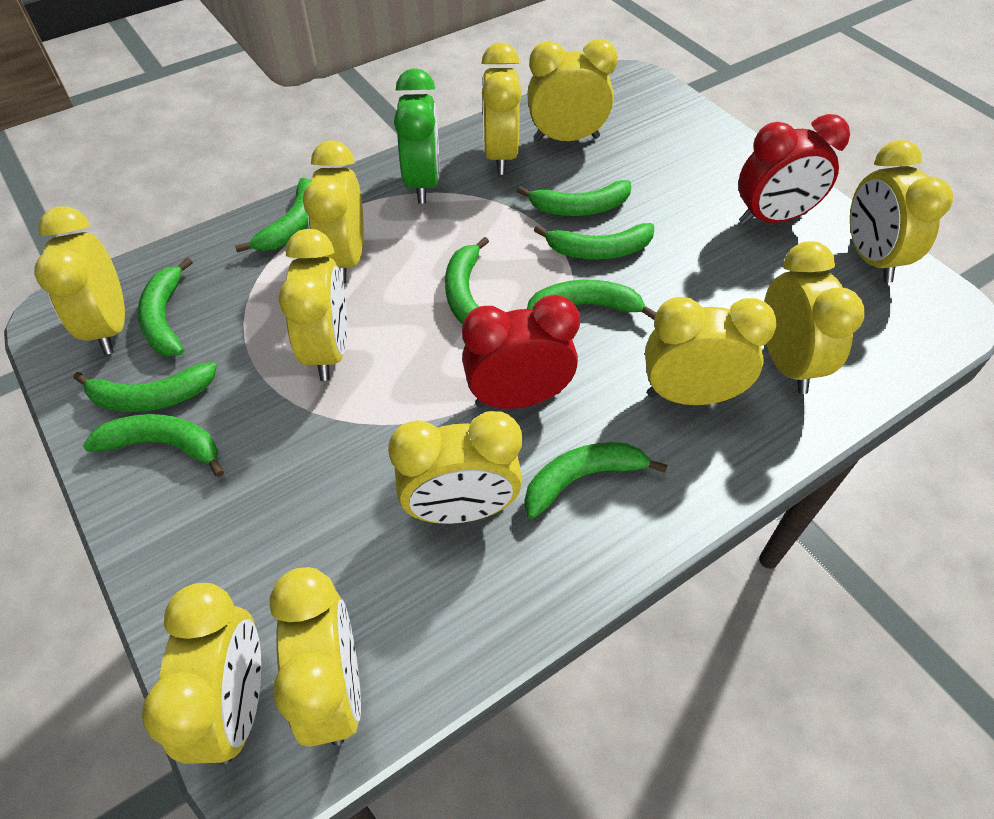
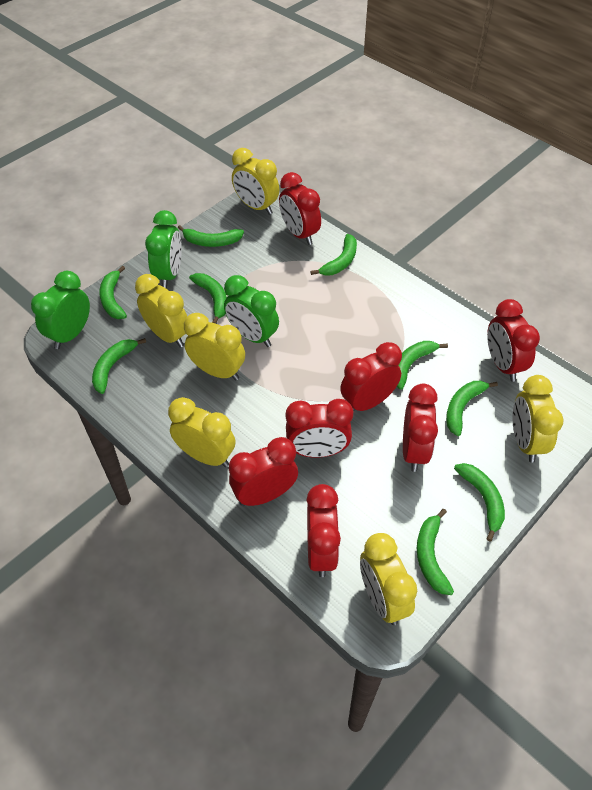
green clock: 1 -> 3
red clock: 2 -> 7
yellow clock: 11 -> 6

